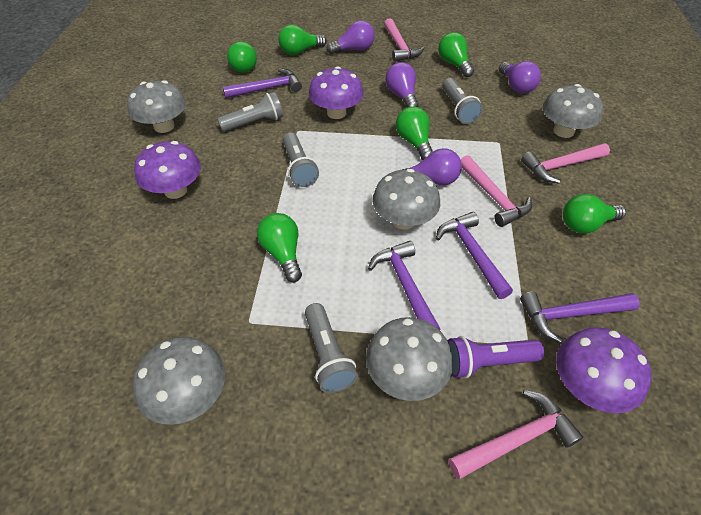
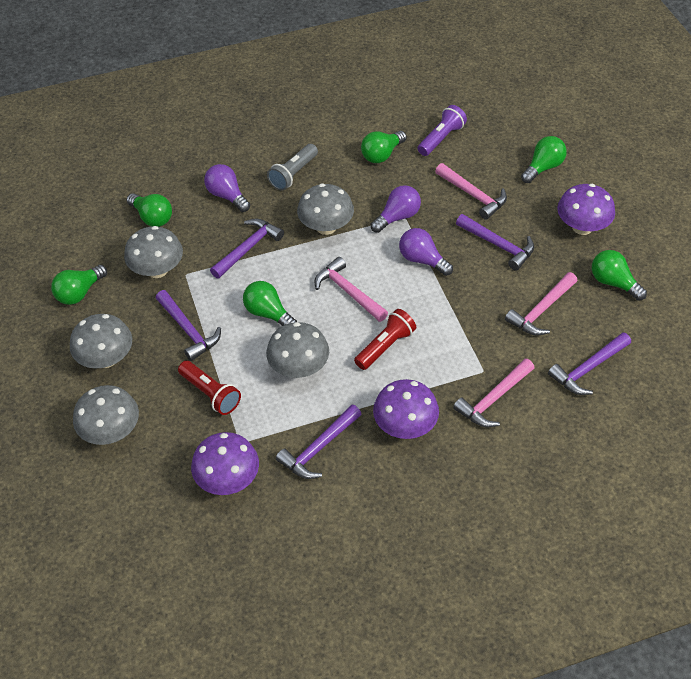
grey flashlight: 4 -> 1
purple hammer: 4 -> 5
purple light bulb: 4 -> 3
red flashlight: 0 -> 2

